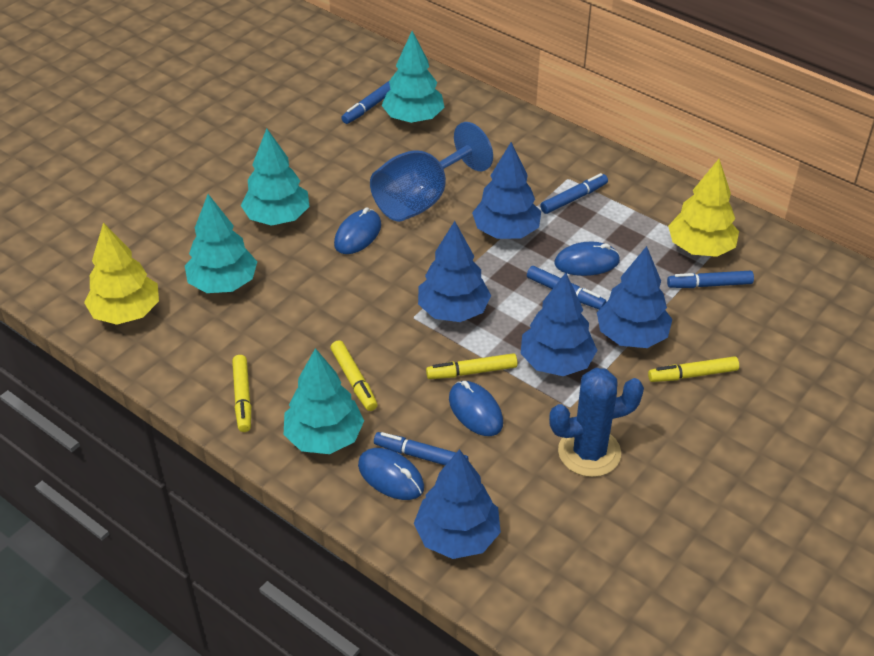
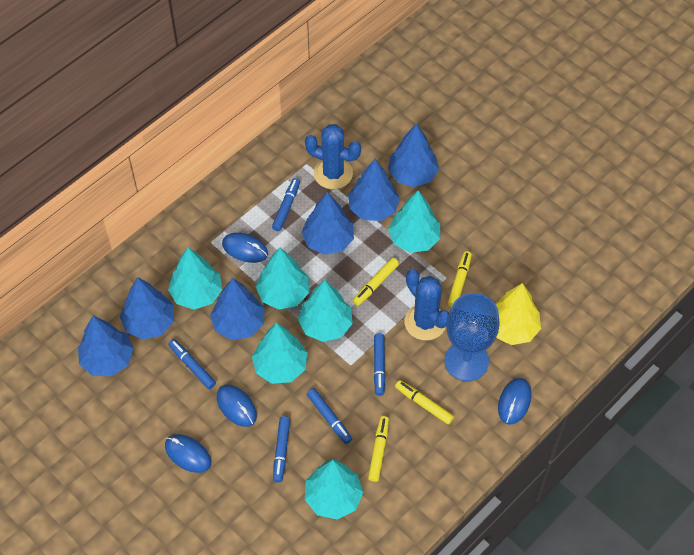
blue cactus: 1 -> 2
blue tree: 5 -> 6
turquoise tree: 4 -> 6
yellow tree: 2 -> 1

